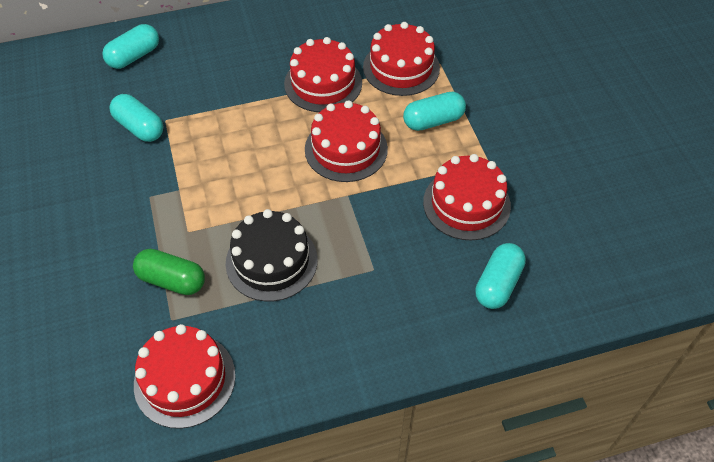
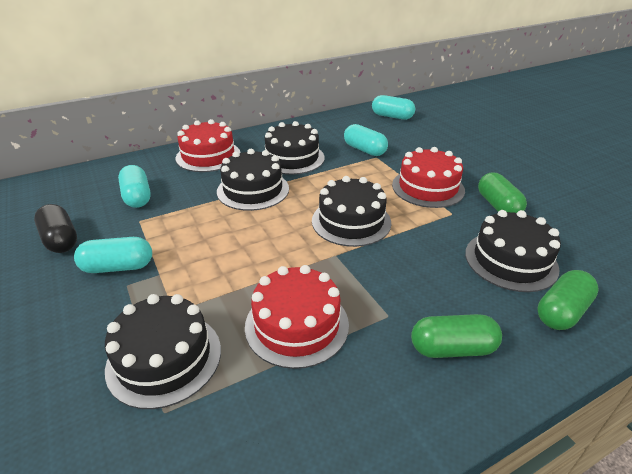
black cake: 1 -> 5
black capsule: 0 -> 1
green capsule: 1 -> 3
red cake: 5 -> 3

